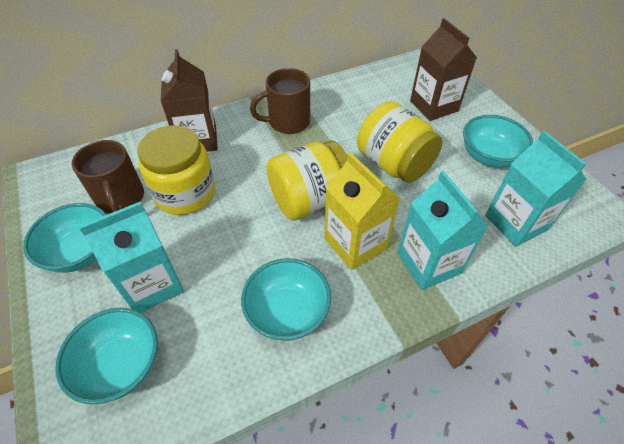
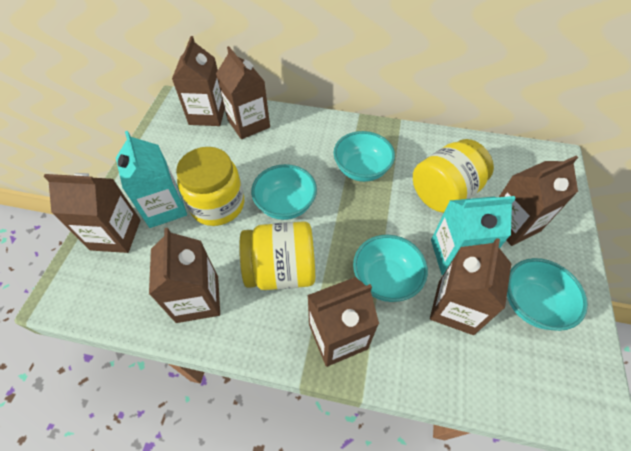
brown carton: 2 -> 7
brown mug: 2 -> 0
turquoise carton: 3 -> 2
yellow carton: 1 -> 0

